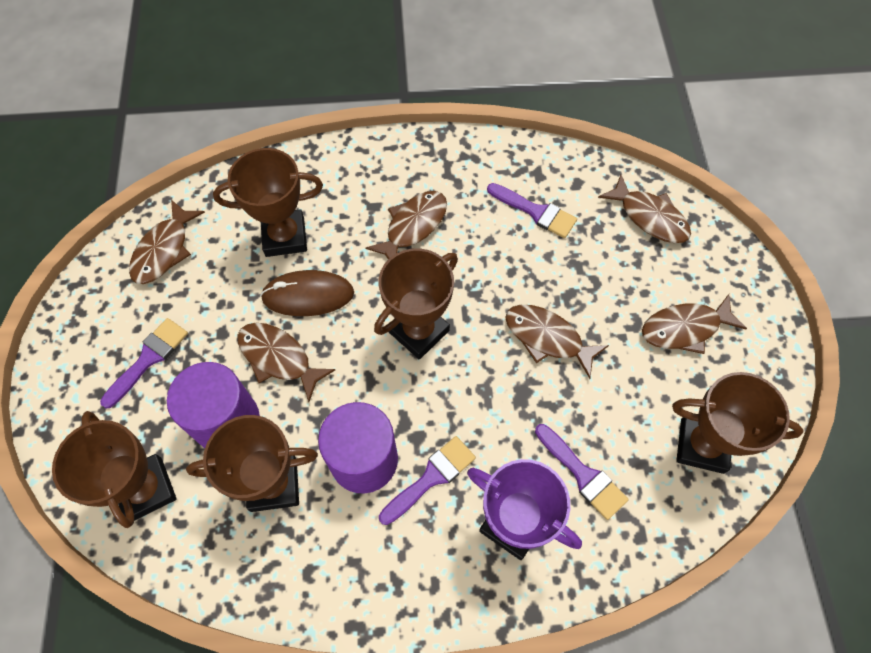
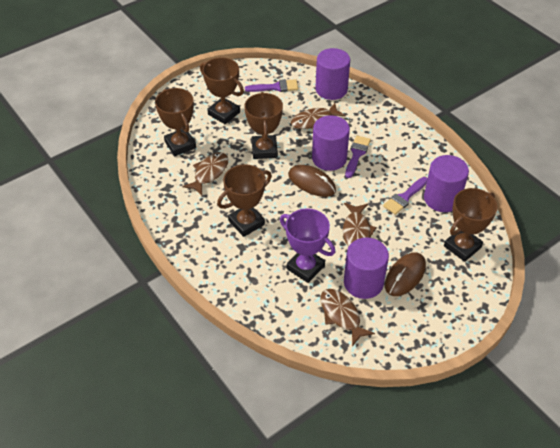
brown fish: 6 -> 4
brown mouse: 1 -> 2
purple brush: 4 -> 3
purple cylinder: 2 -> 4

